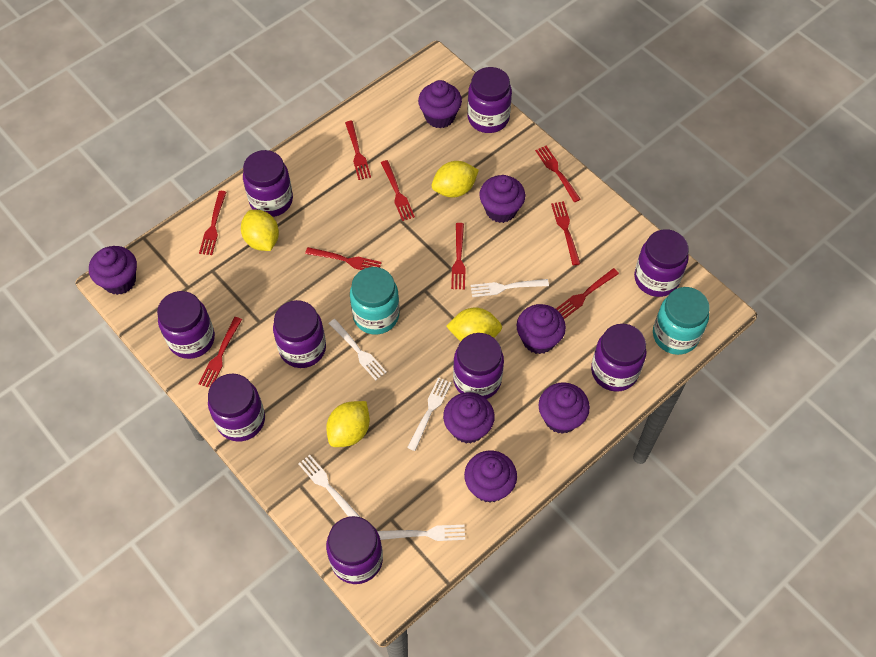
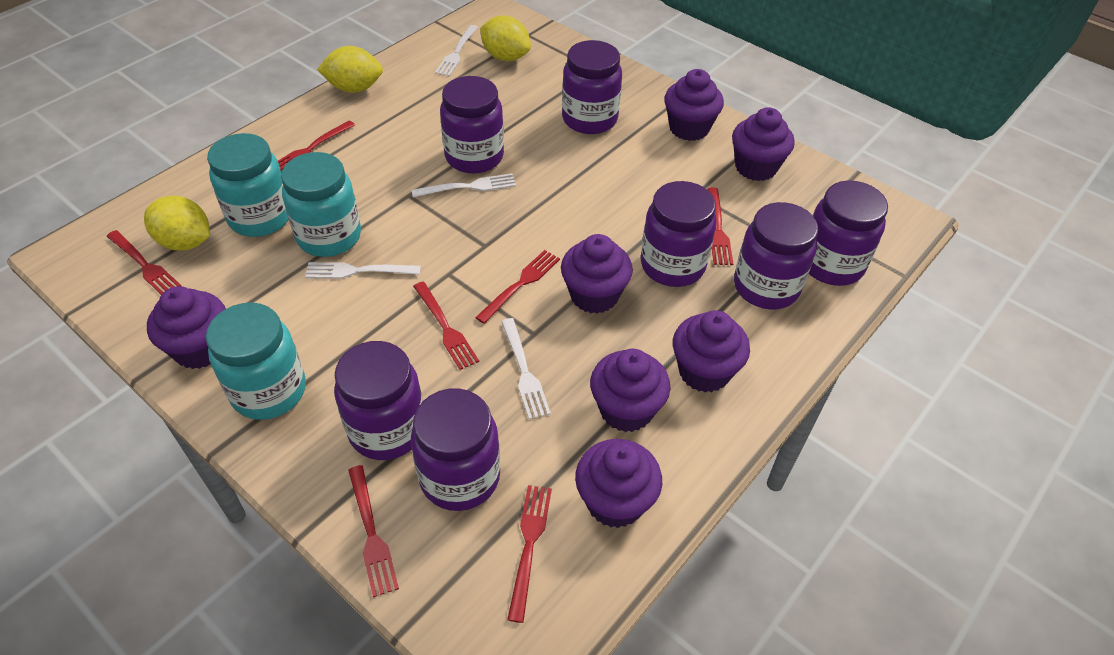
purple jar: 9 -> 7
red fork: 9 -> 7
turquoise jar: 2 -> 3
white fork: 5 -> 4
yellow lemon: 4 -> 3

